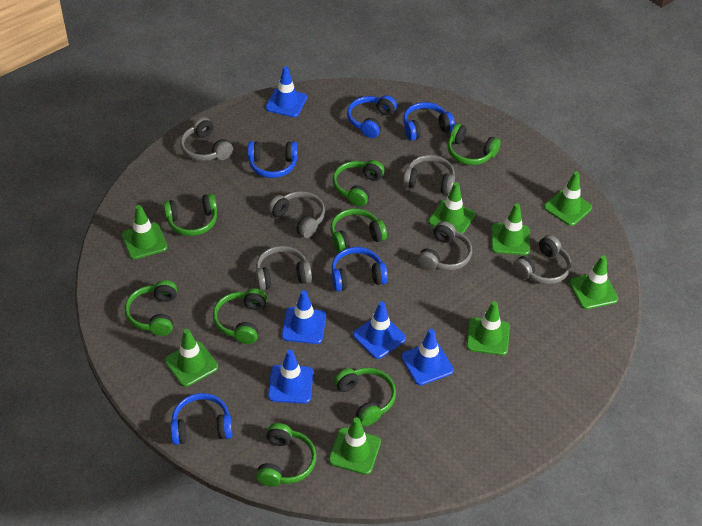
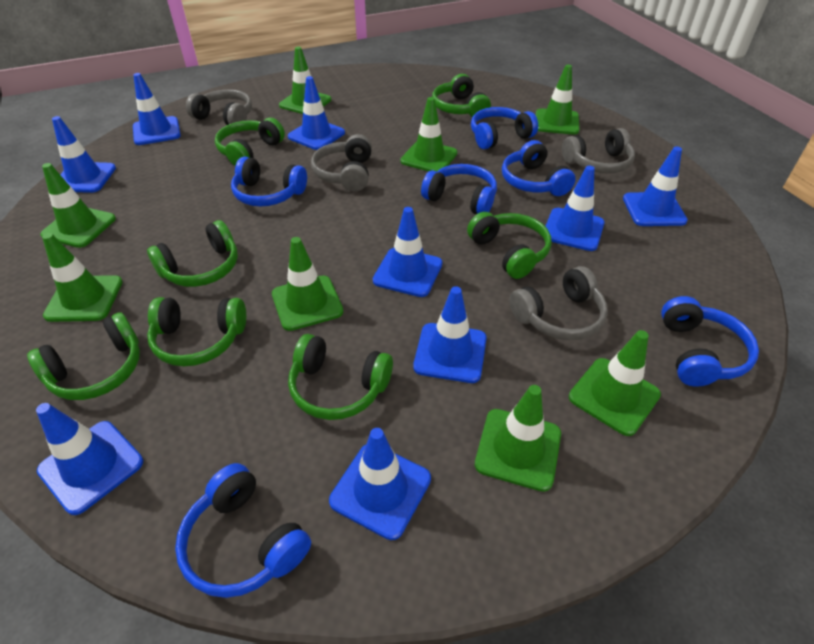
blue headphones: 5 -> 6
blue traffic cone: 5 -> 9
green headphones: 8 -> 7
grey headphones: 6 -> 4

